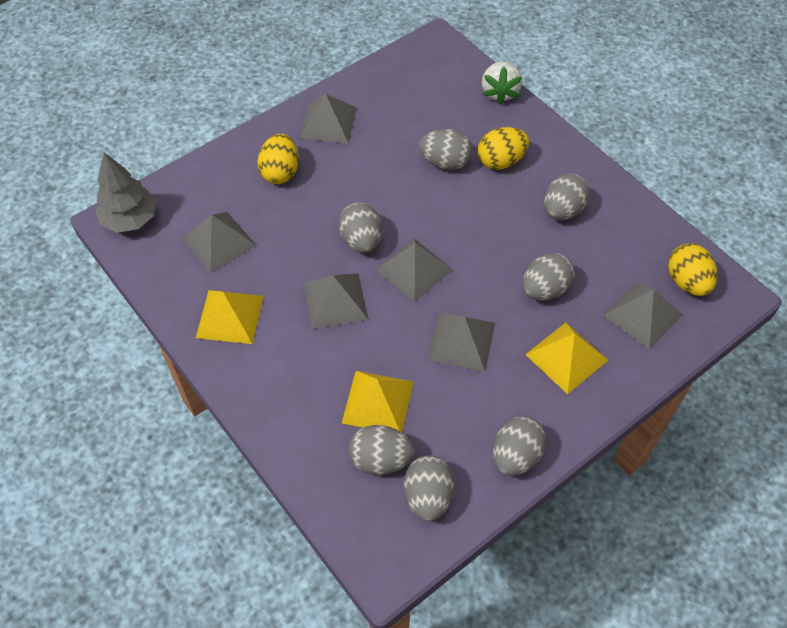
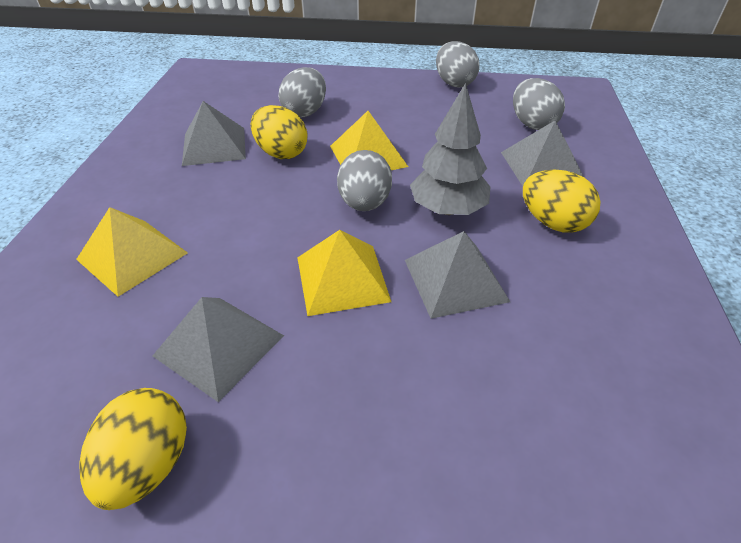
grey egg: 7 -> 4
grey pyramid: 6 -> 4
white strawberry: 1 -> 0

